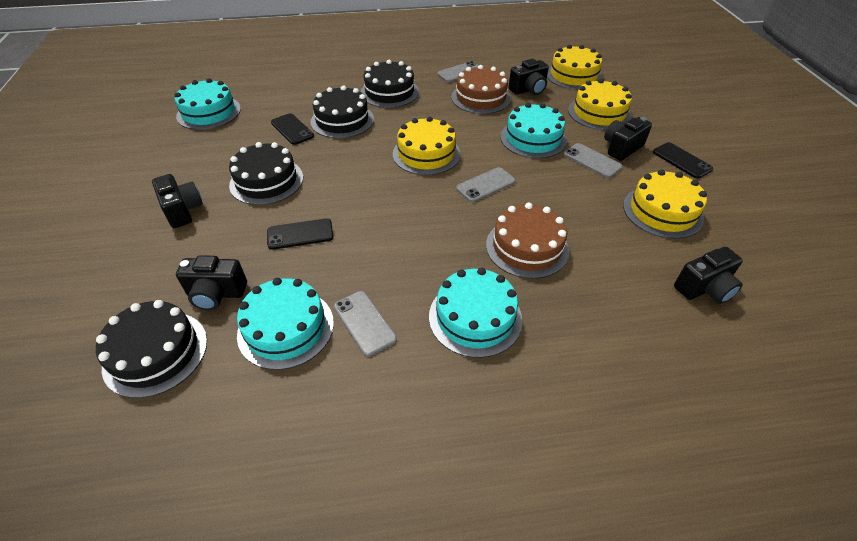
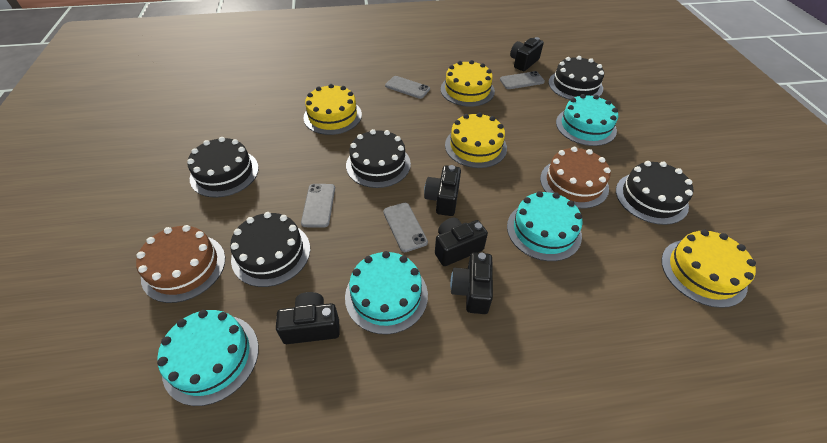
black cake: 4 -> 5
black phone: 3 -> 0

